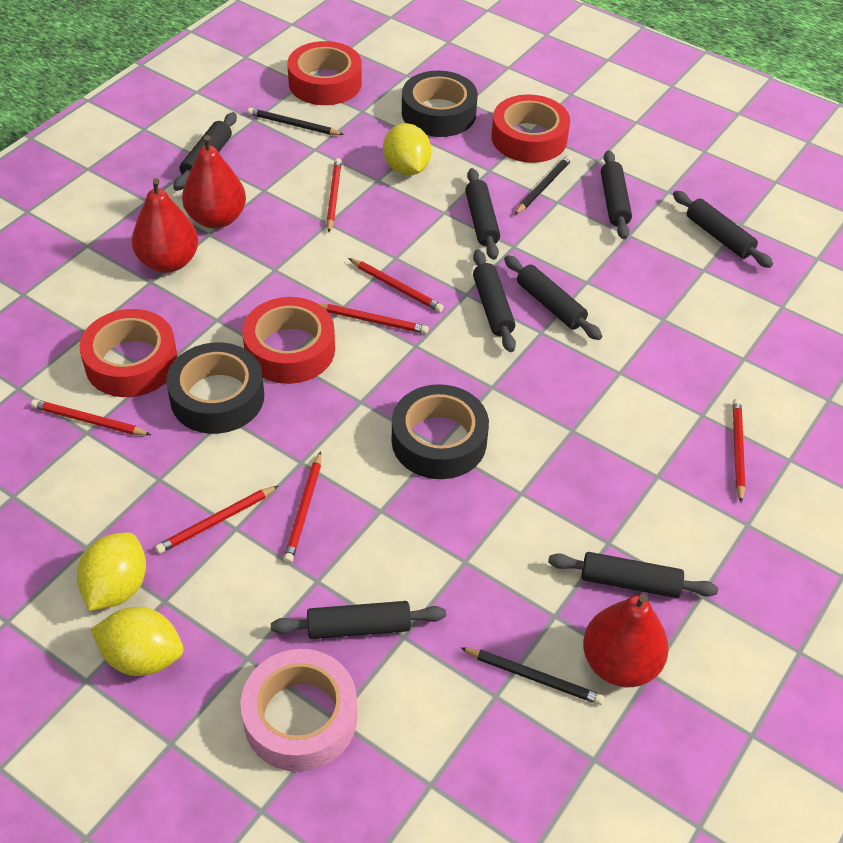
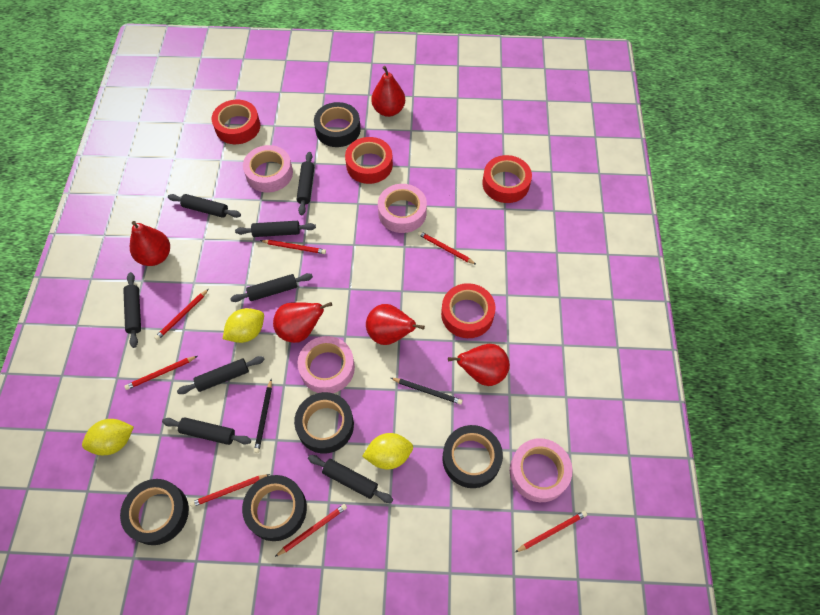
black pencil: 3 -> 2
black tape: 3 -> 5
pink tape: 1 -> 4
red pear: 3 -> 5

